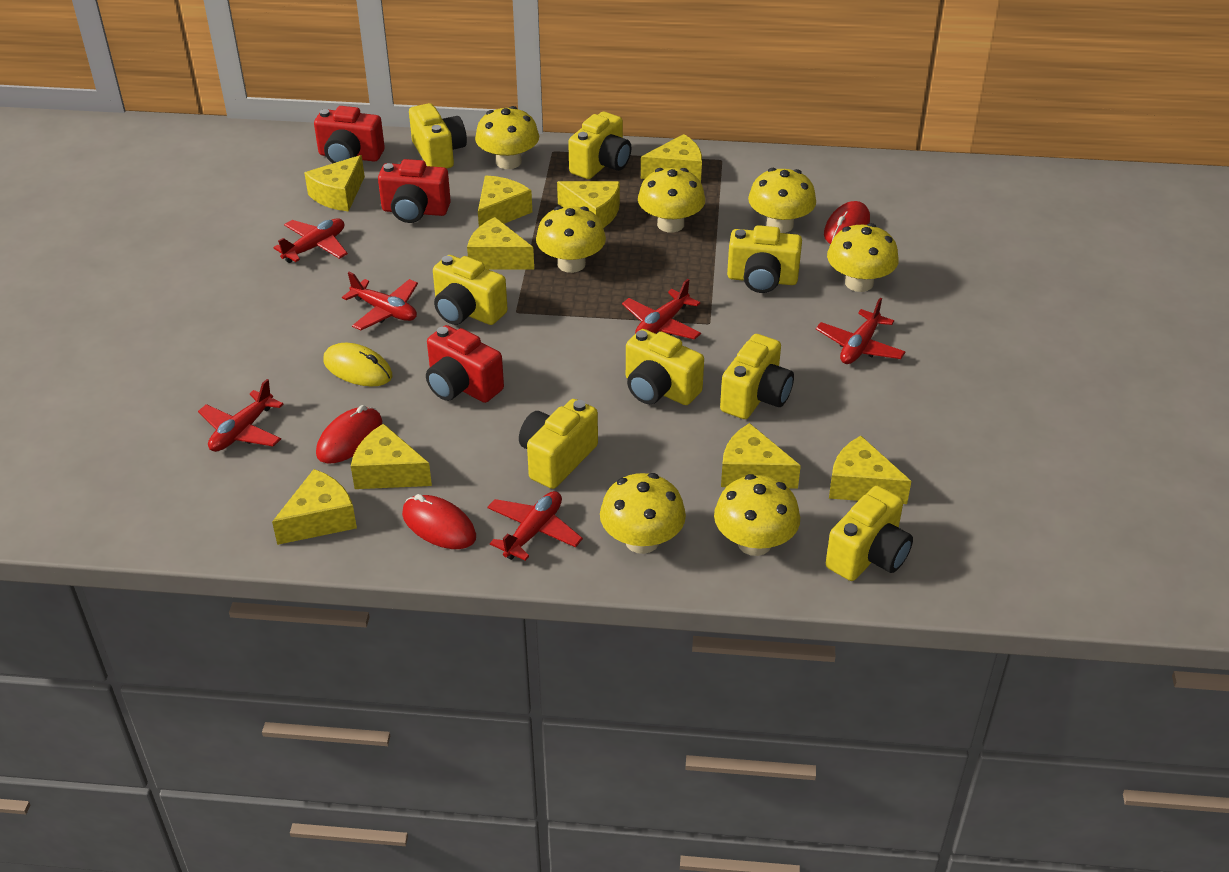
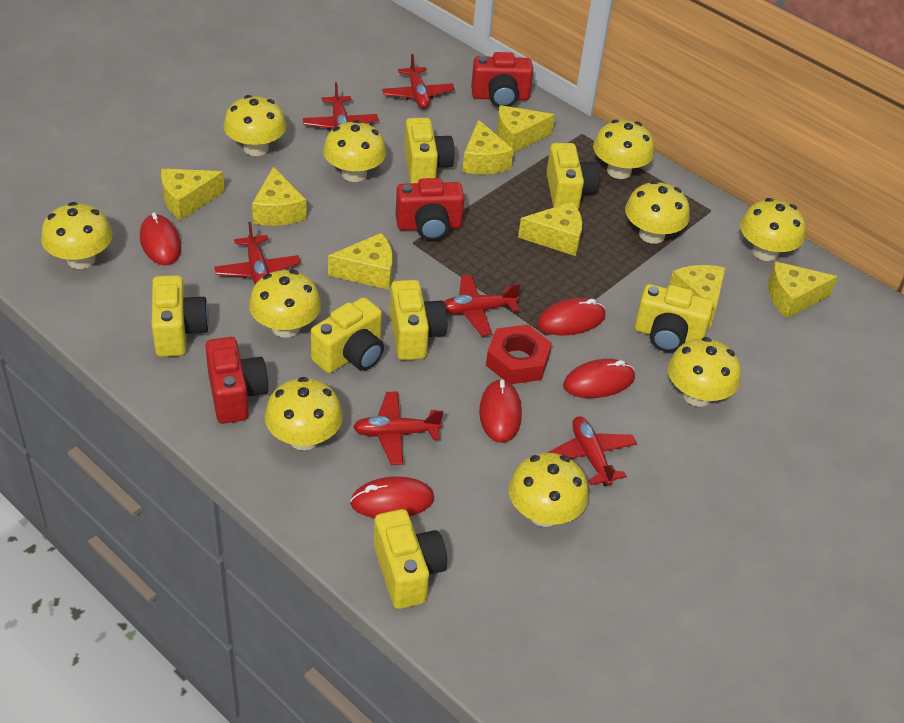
red mouse: 3 -> 5
red nut: 0 -> 1
yellow camera: 8 -> 7
yellow cheese: 9 -> 8
yellow mouse: 1 -> 0
yellow mushroom: 7 -> 10

